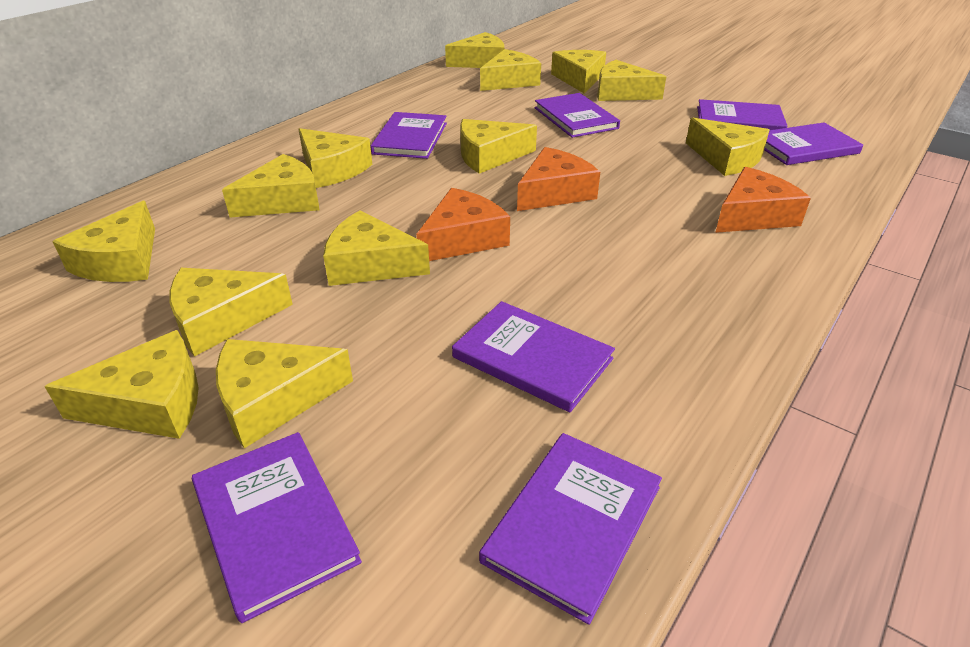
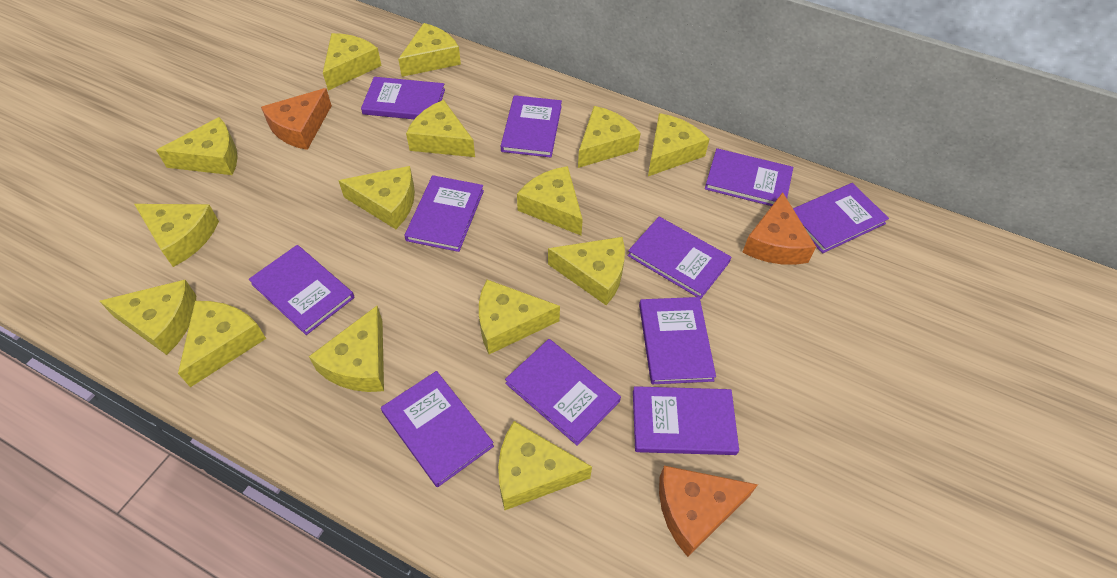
purple book: 7 -> 11
yellow cheese: 13 -> 15

